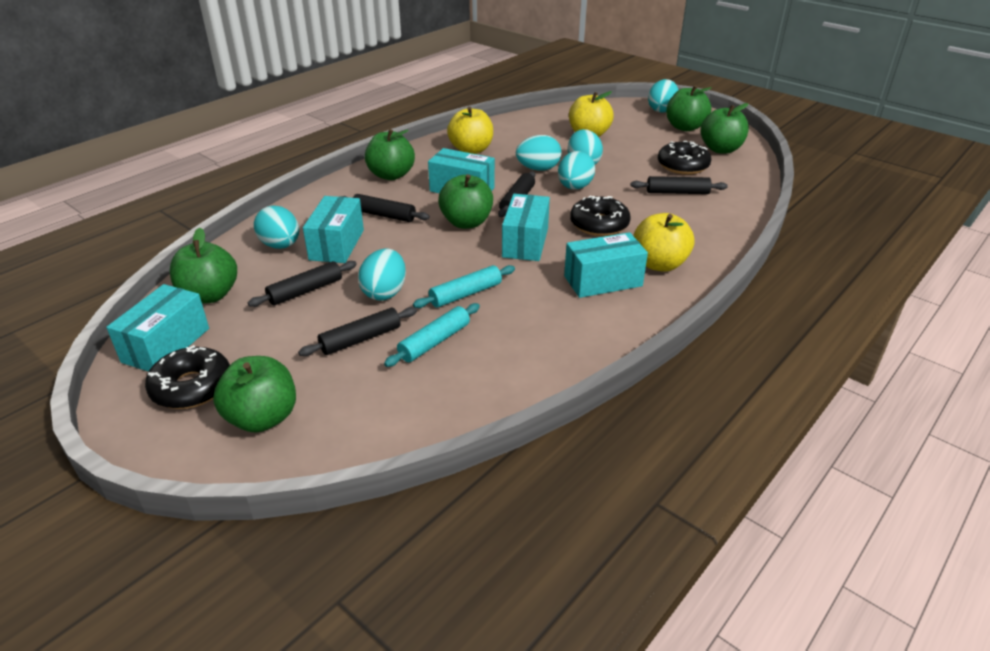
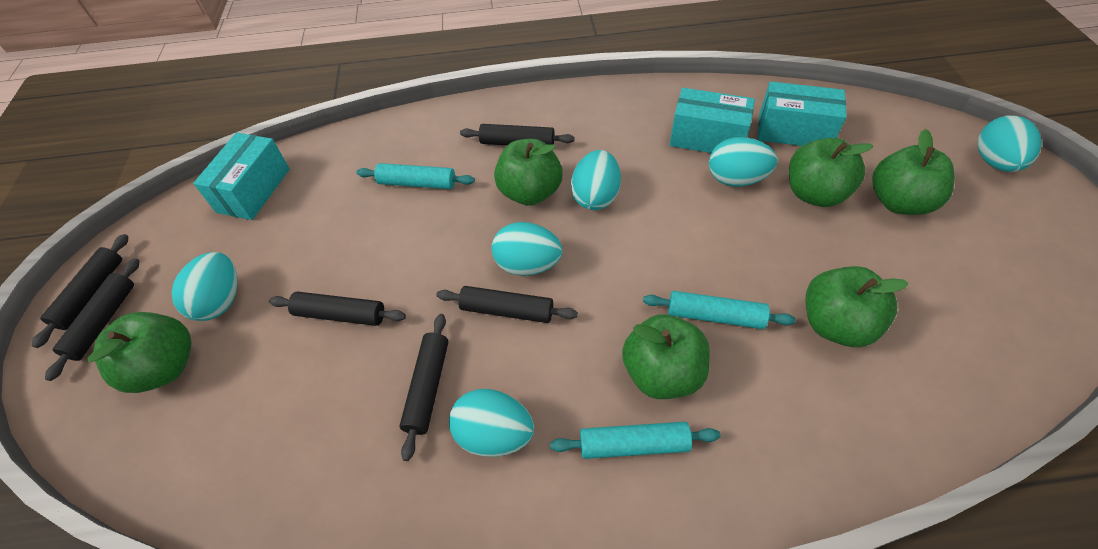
black donut: 3 -> 0
black rolling pin: 5 -> 6
turquoise box: 5 -> 3
turquoise rolling pin: 2 -> 3
yellow apple: 3 -> 0

